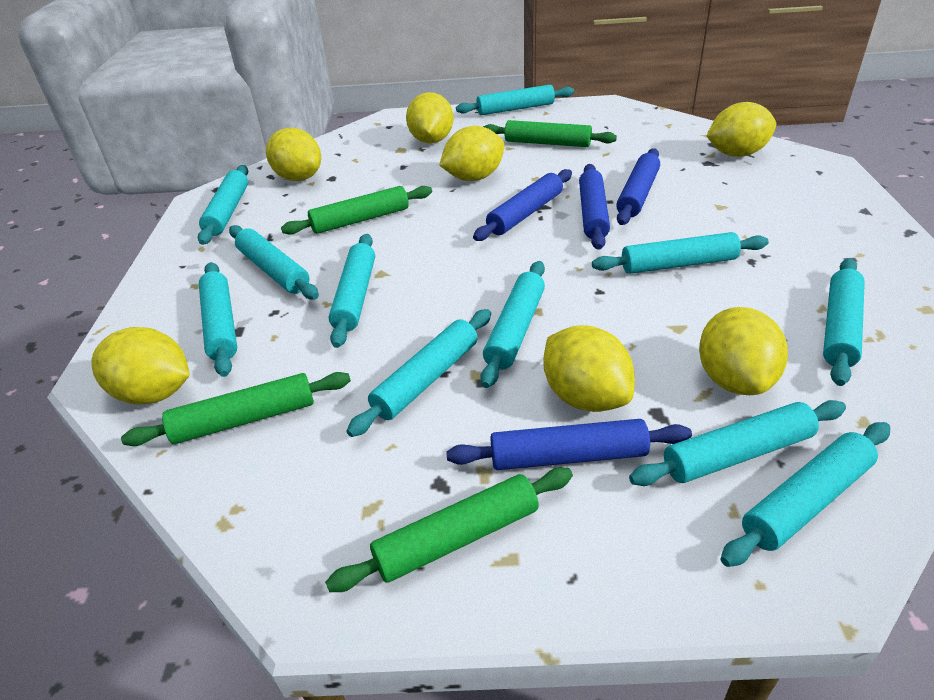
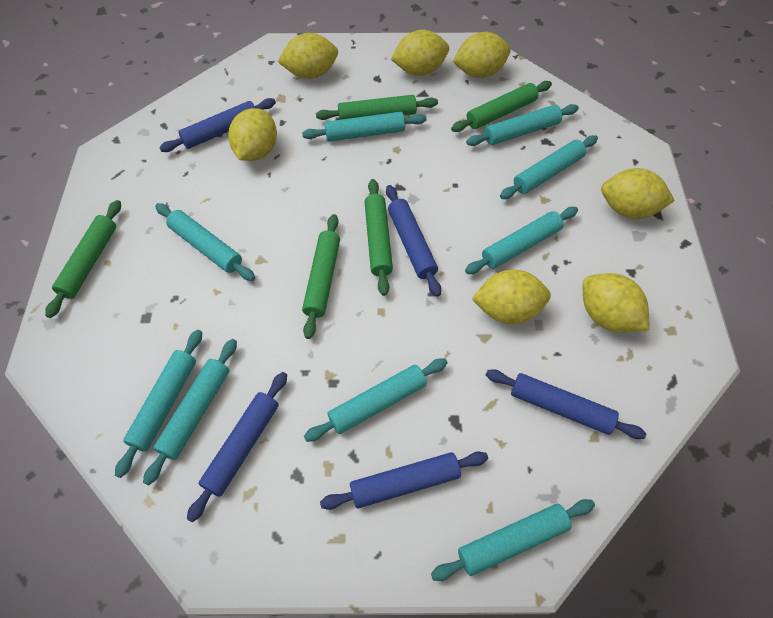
blue rolling pin: 4 -> 5
green rolling pin: 4 -> 5
turquoise rolling pin: 11 -> 9

